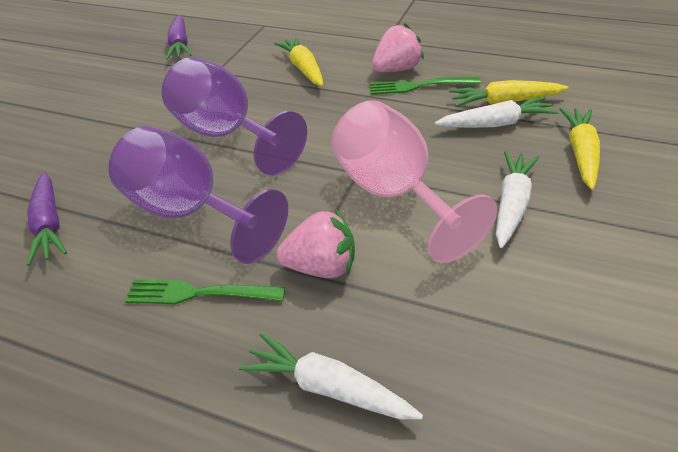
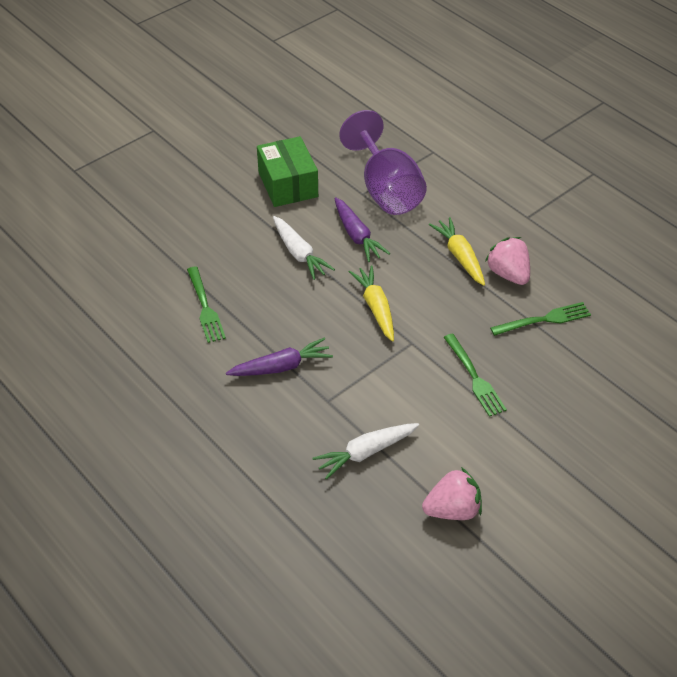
green box: 0 -> 1
green fork: 2 -> 3
pink goblet: 1 -> 0
purple goblet: 2 -> 1
white carrot: 3 -> 2
yellow carrot: 3 -> 2

